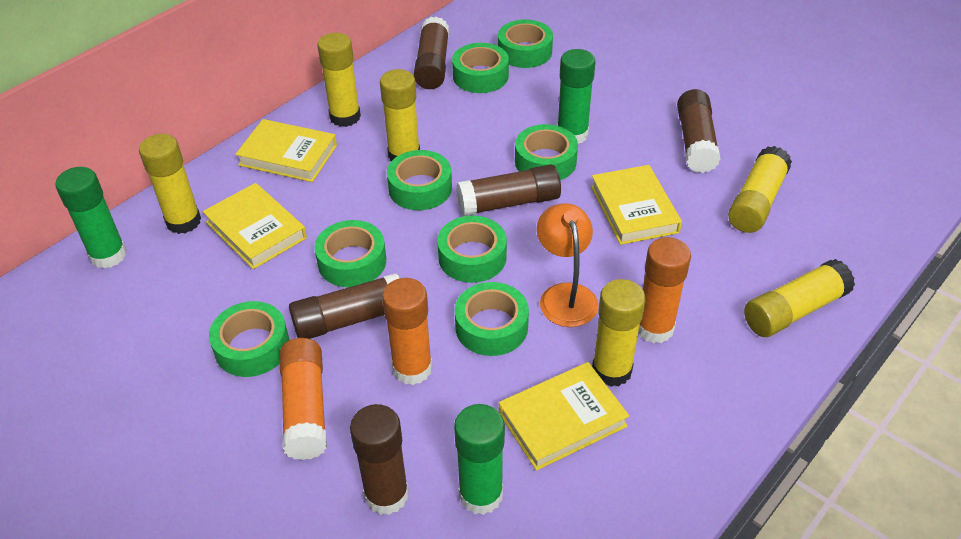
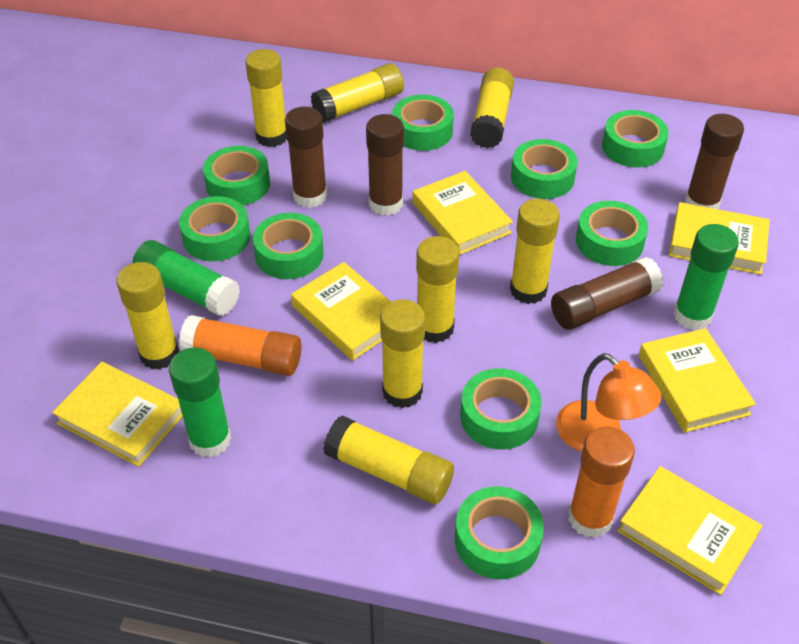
brown glue stick: 5 -> 4
green tape: 8 -> 9
orange glue stick: 3 -> 2
yellow book: 4 -> 6
yellow glue stick: 6 -> 8

